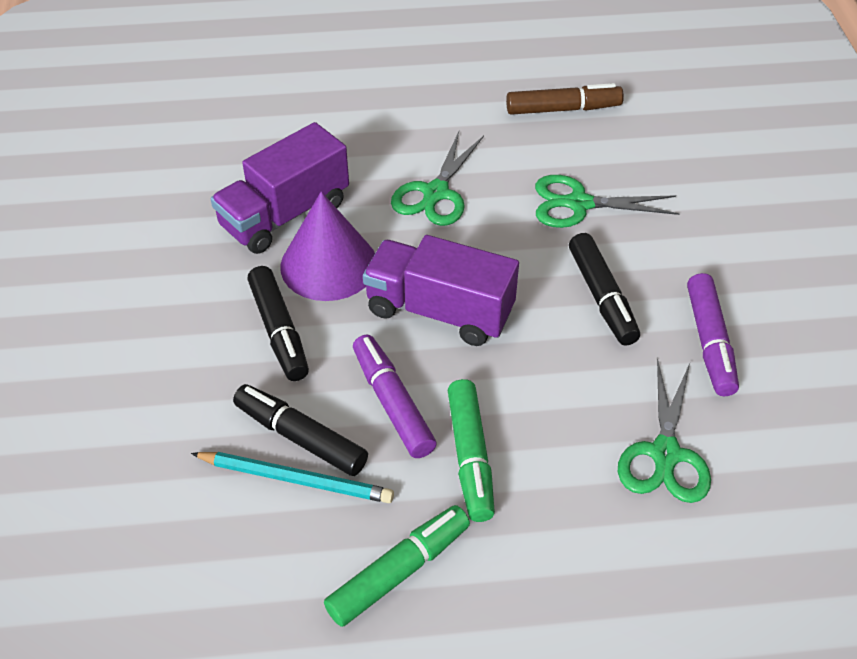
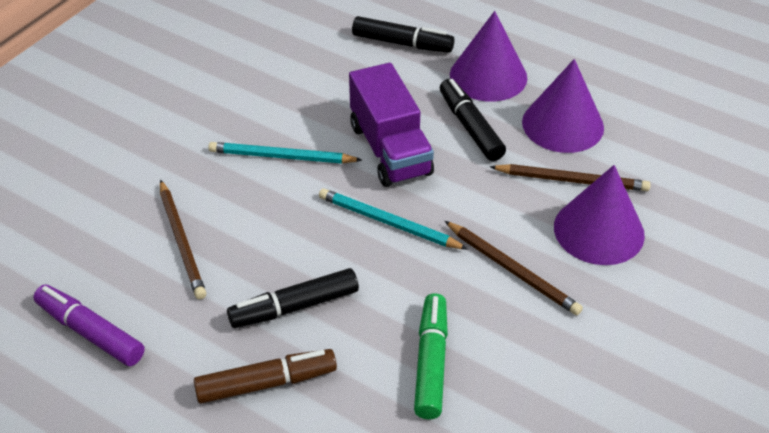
brown pencil: 0 -> 3
green marker: 2 -> 1
green scissors: 3 -> 0
purple cone: 1 -> 3
purple marker: 2 -> 1
purple truck: 2 -> 1
turquoise pencil: 1 -> 2

